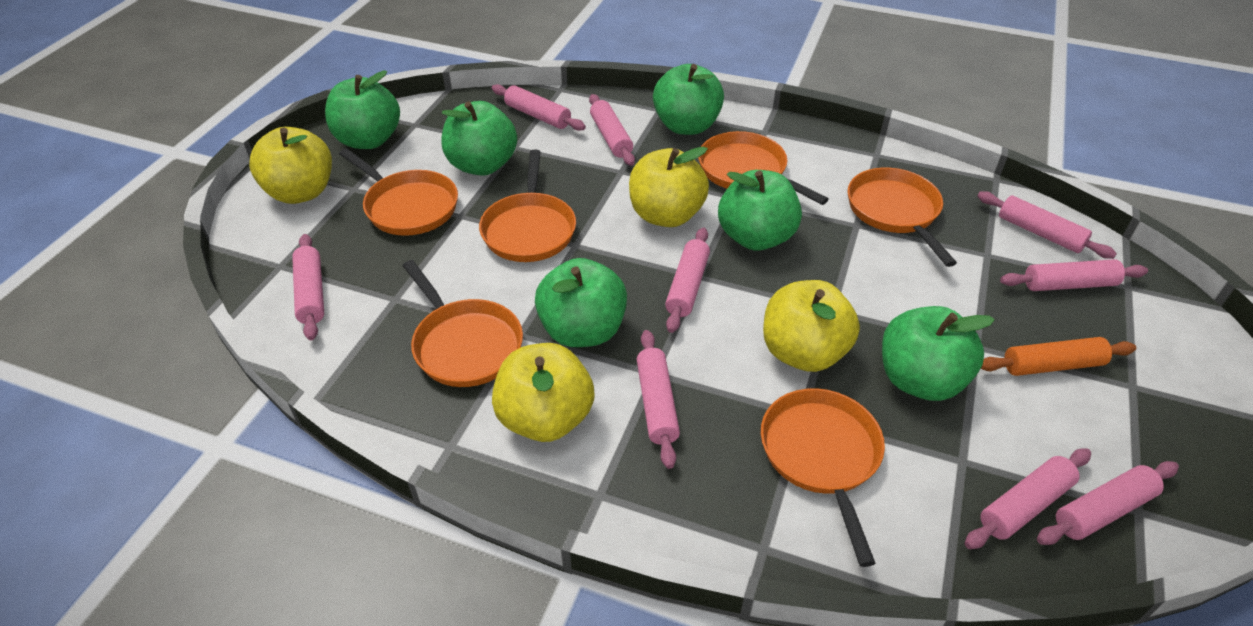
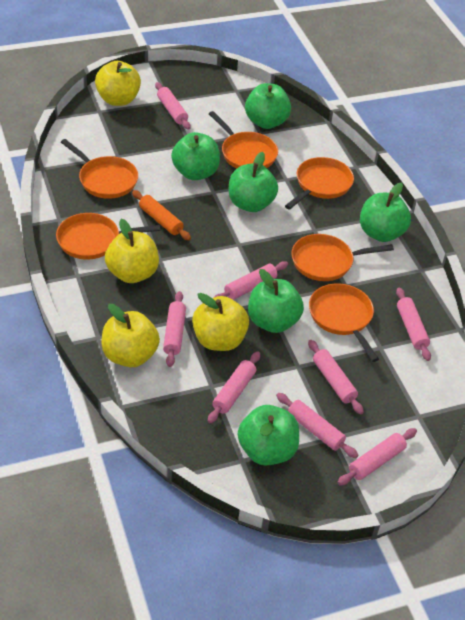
pink rolling pin: 9 -> 8

